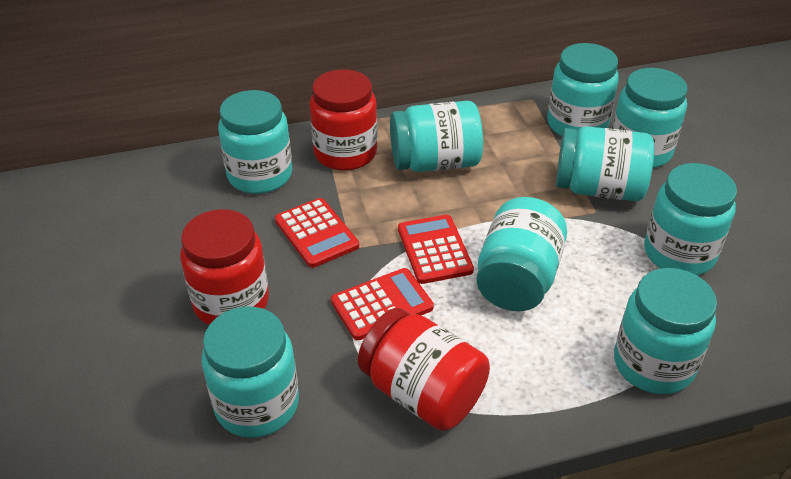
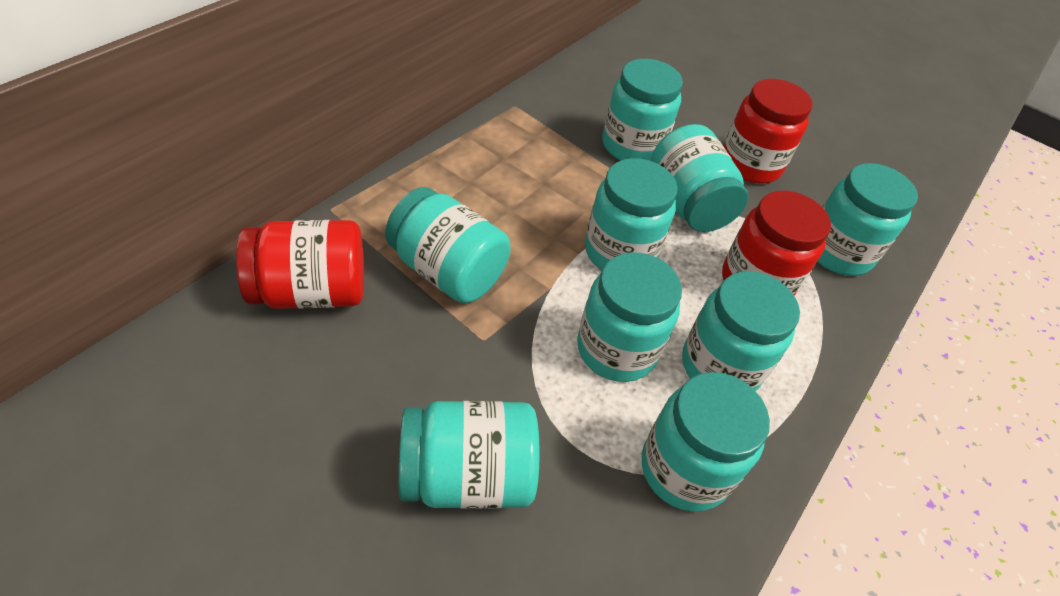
red calculator: 3 -> 0

